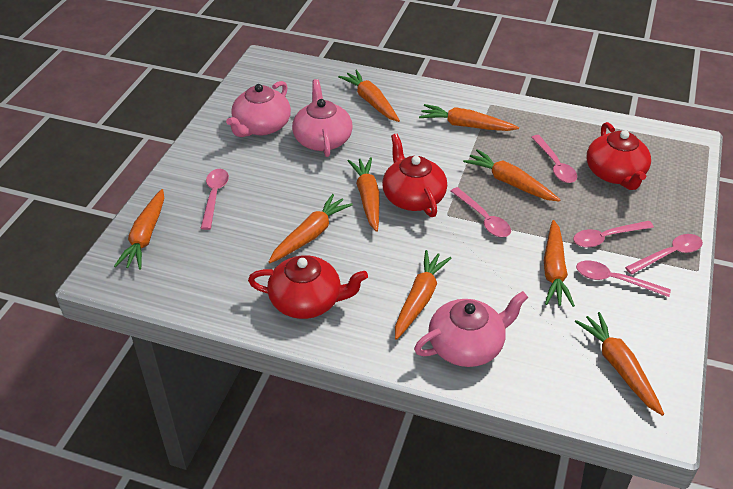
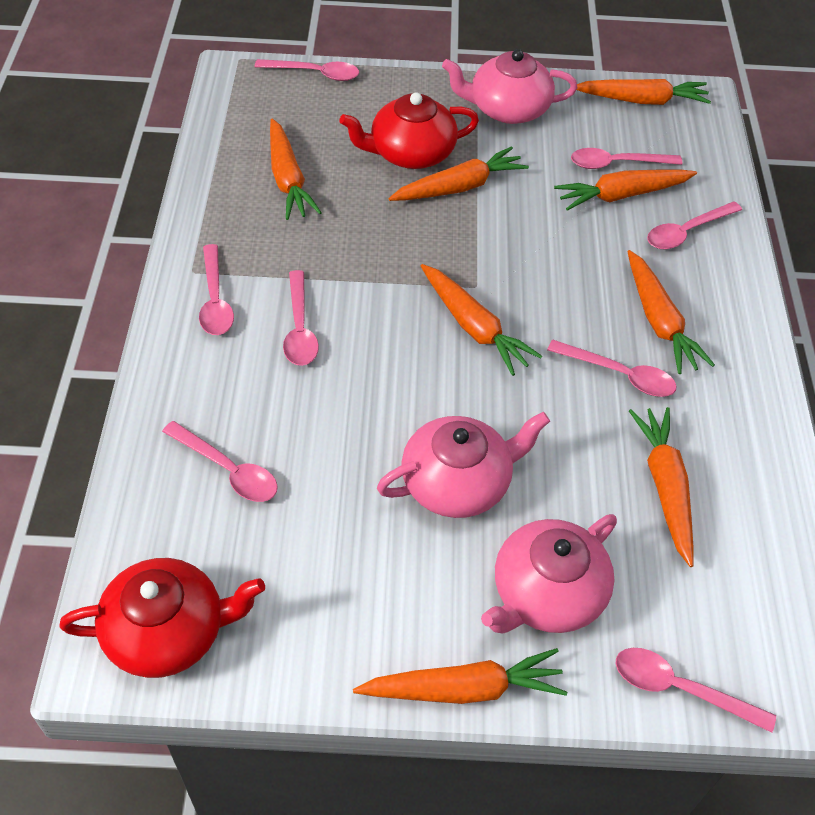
orange carrot: 9 -> 8
pink spoon: 6 -> 8
red teapot: 3 -> 2

